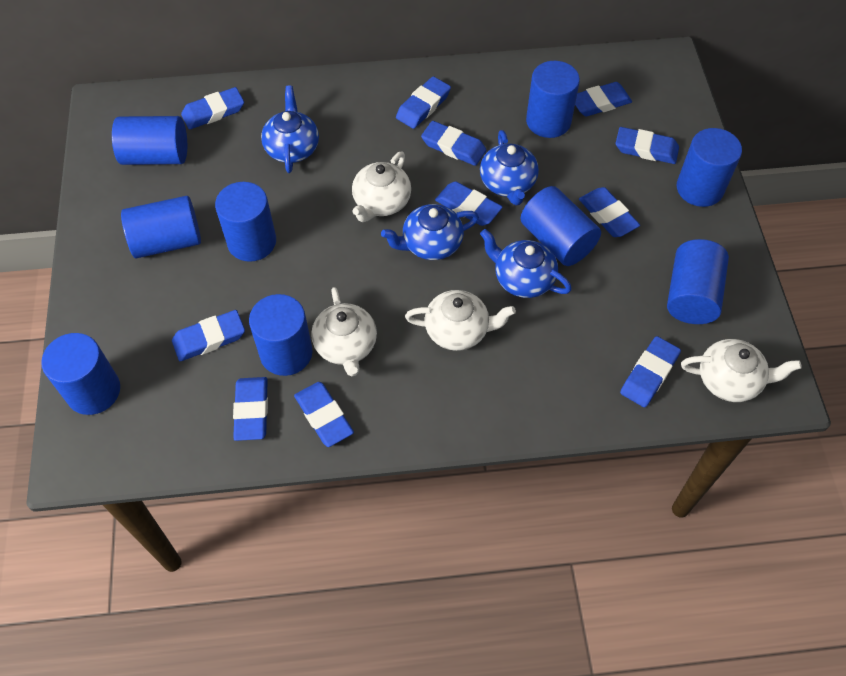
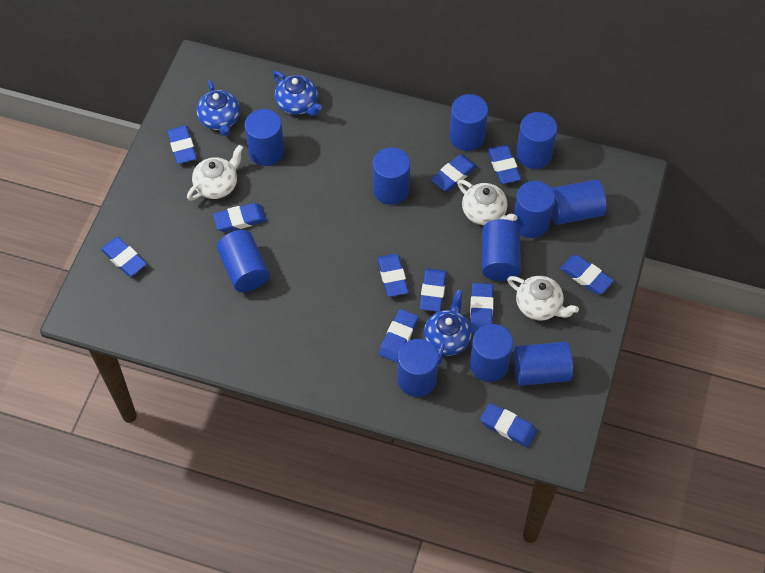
blue cylinder: 9 -> 11
blue teapot: 4 -> 3
white teapot: 4 -> 3

